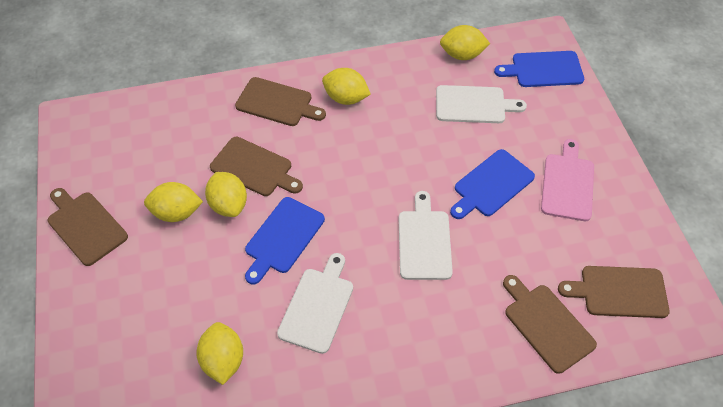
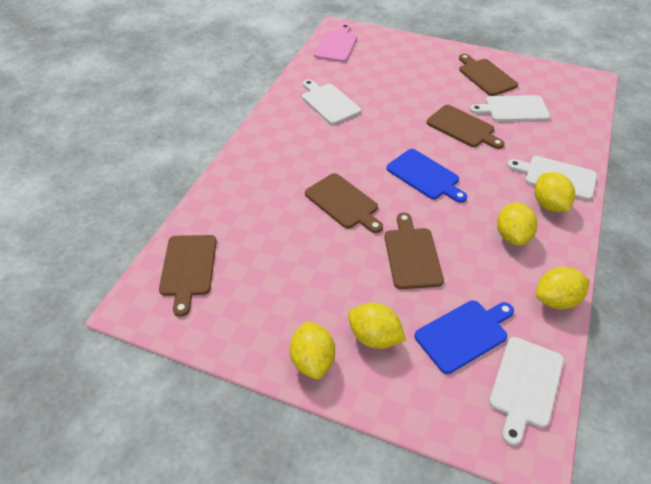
blue cutting board: 3 -> 2
white cutting board: 3 -> 4

